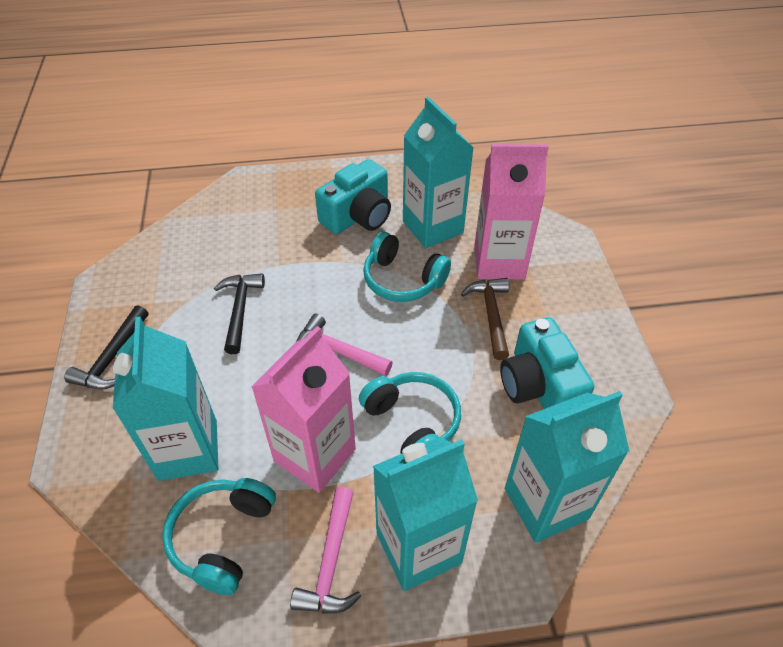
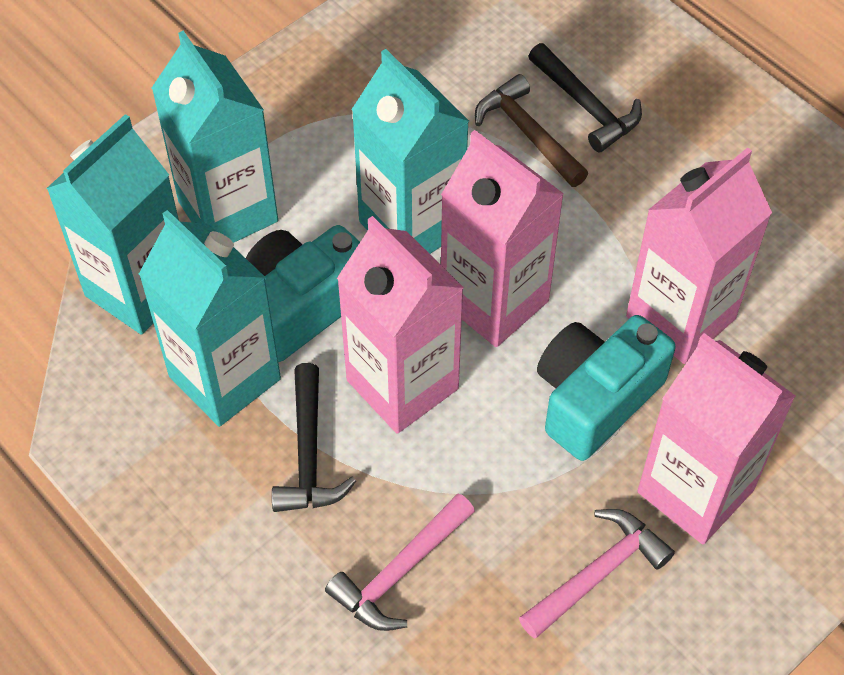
pink carton: 2 -> 4
turquoise headphones: 3 -> 0

